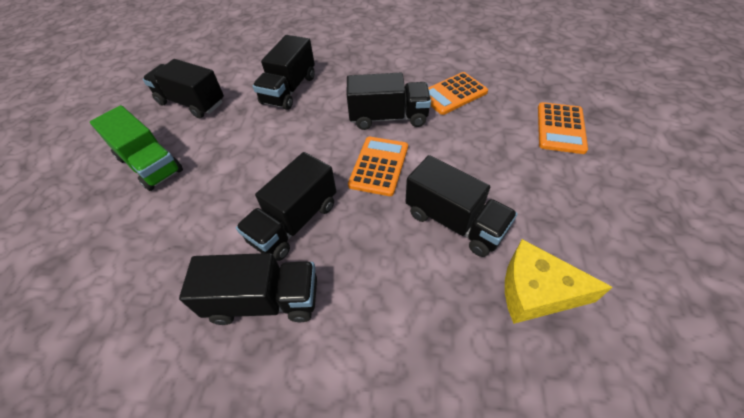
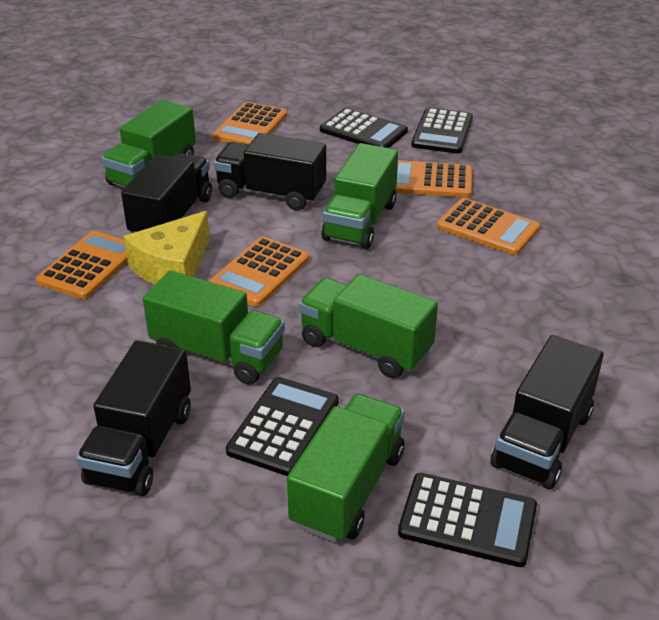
black calculator: 0 -> 4
black truck: 6 -> 4
green truck: 1 -> 5
orange calculator: 3 -> 5

